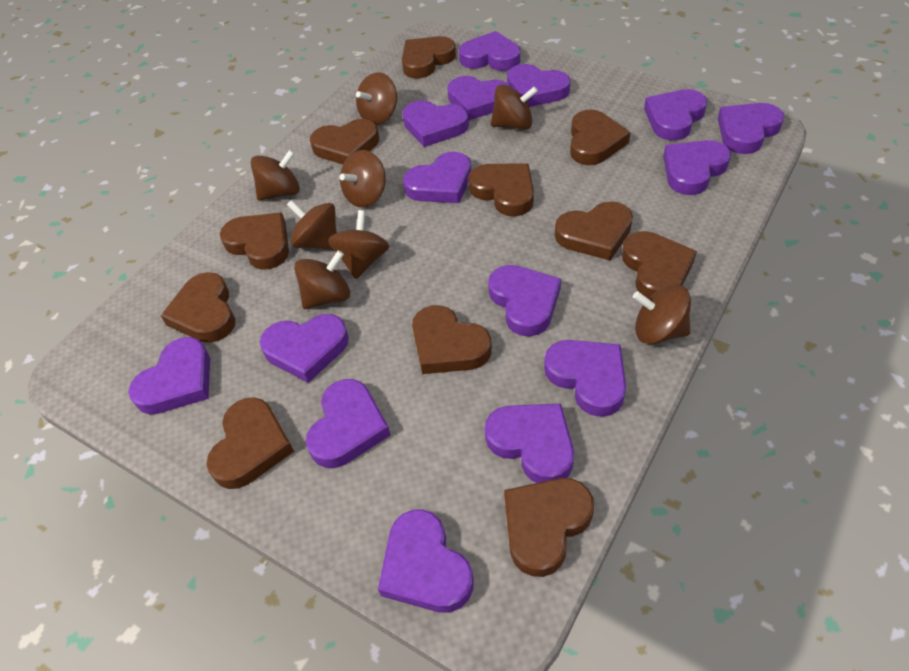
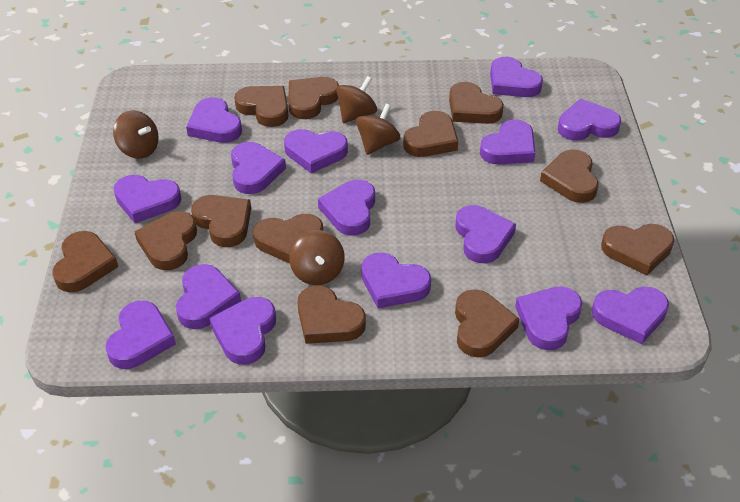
brown heart: 11 -> 12
brown spinning top: 8 -> 4

